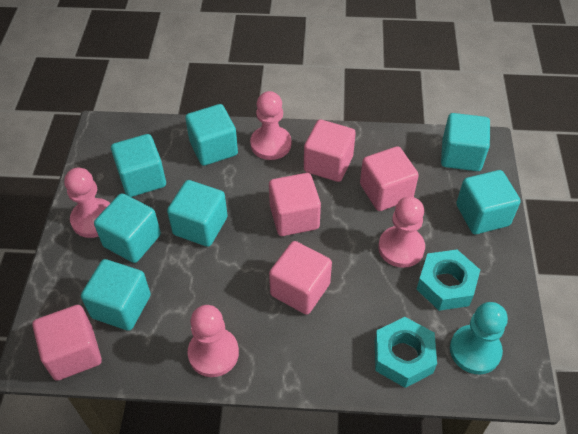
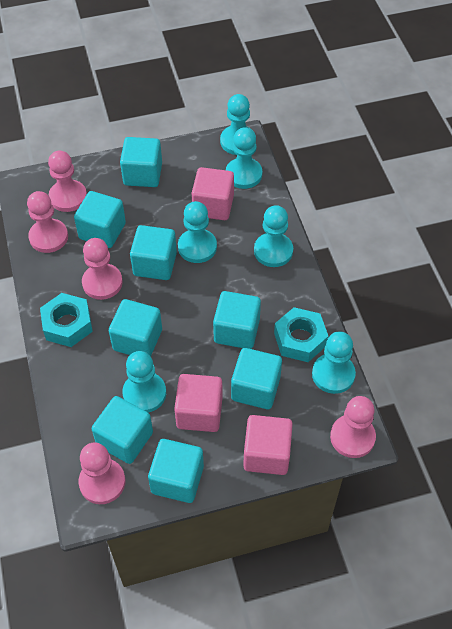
pink cube: 5 -> 3
pink pawn: 4 -> 5
turquoise cube: 7 -> 8
turquoise pawn: 1 -> 6

